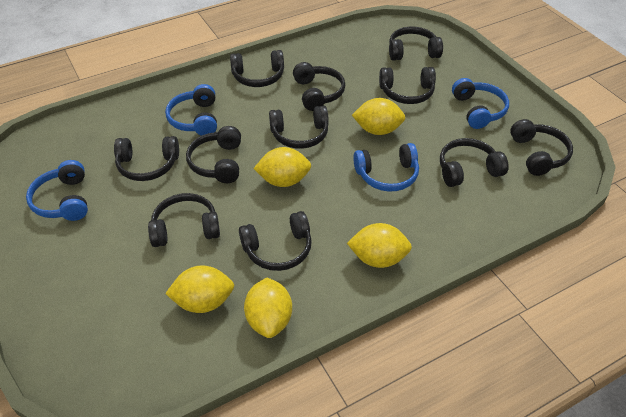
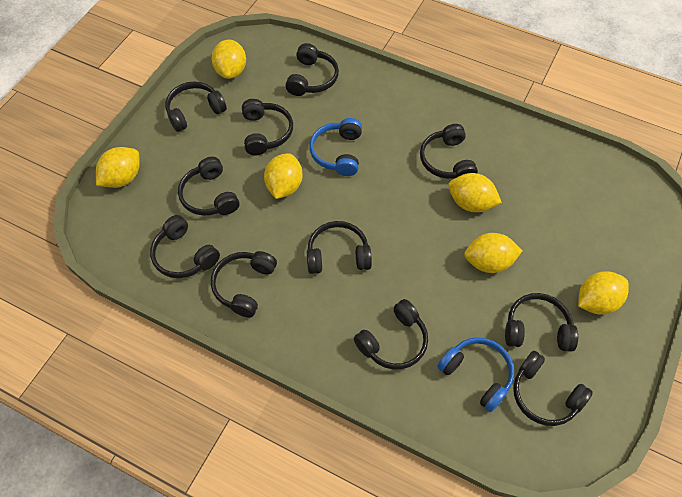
blue headphones: 4 -> 2
yellow lemon: 5 -> 6

